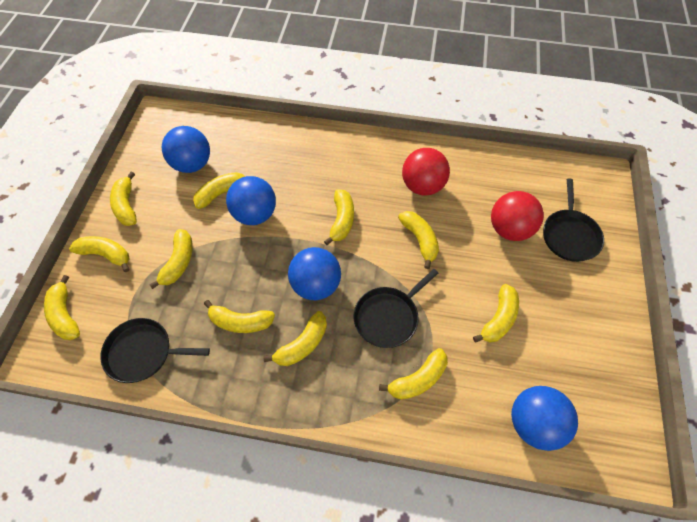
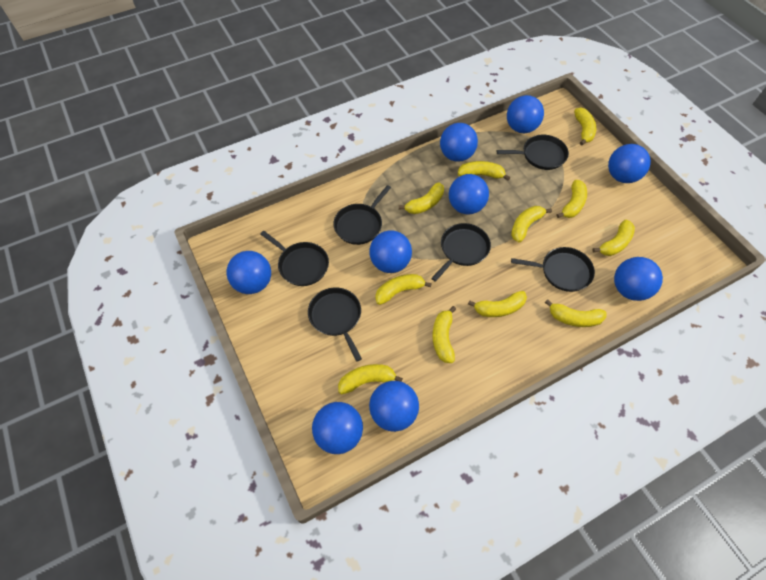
black pan: 3 -> 6
blue ball: 4 -> 9
red ball: 2 -> 0

